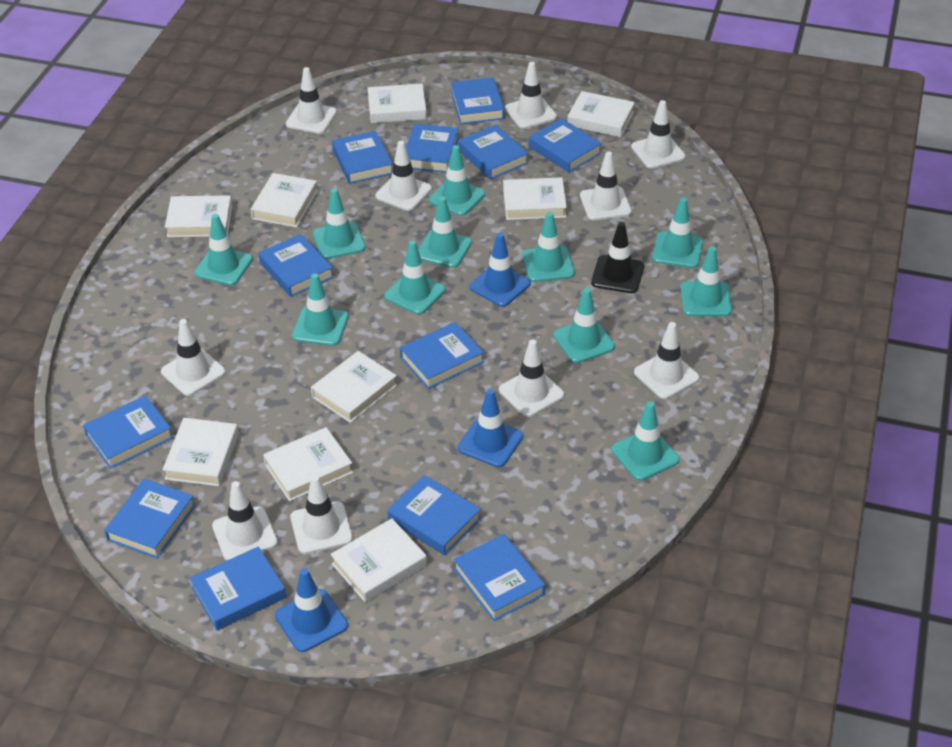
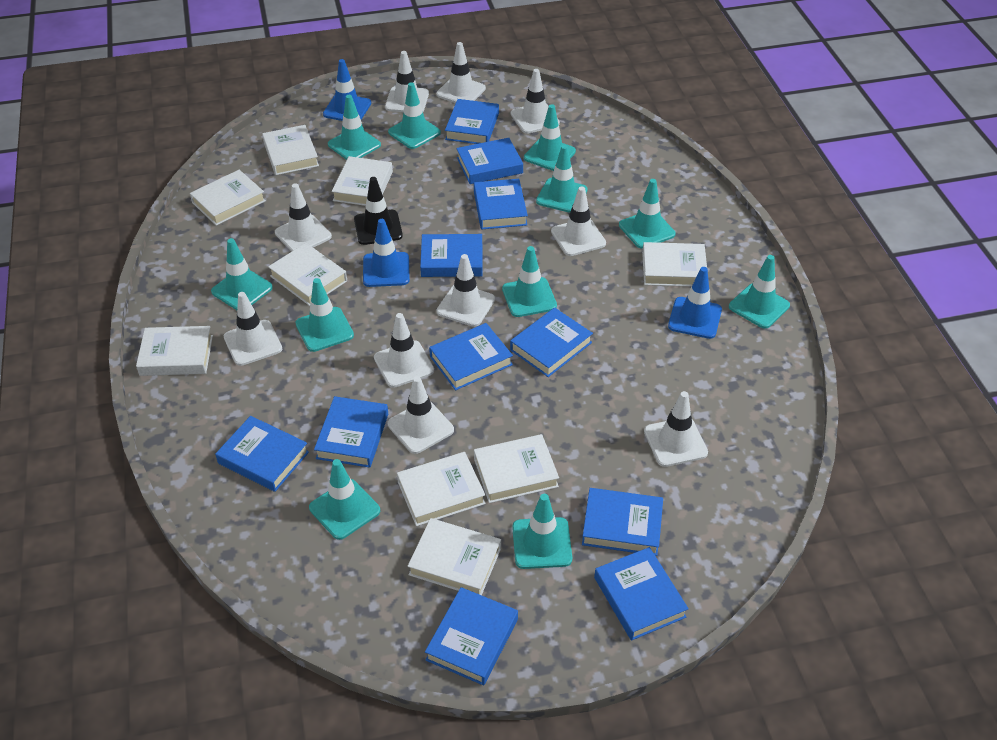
blue book: 12 -> 11

